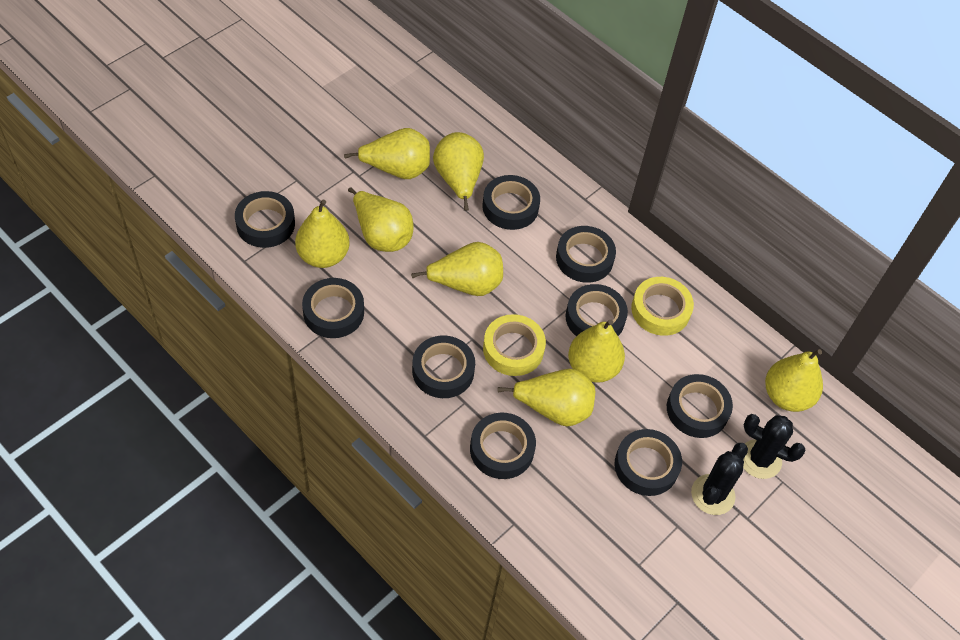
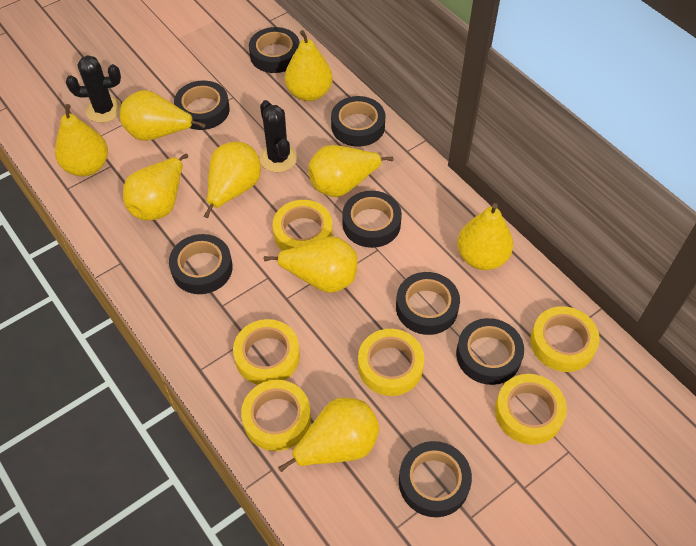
black tape: 9 -> 8
yellow pear: 8 -> 9
yellow tape: 2 -> 6

